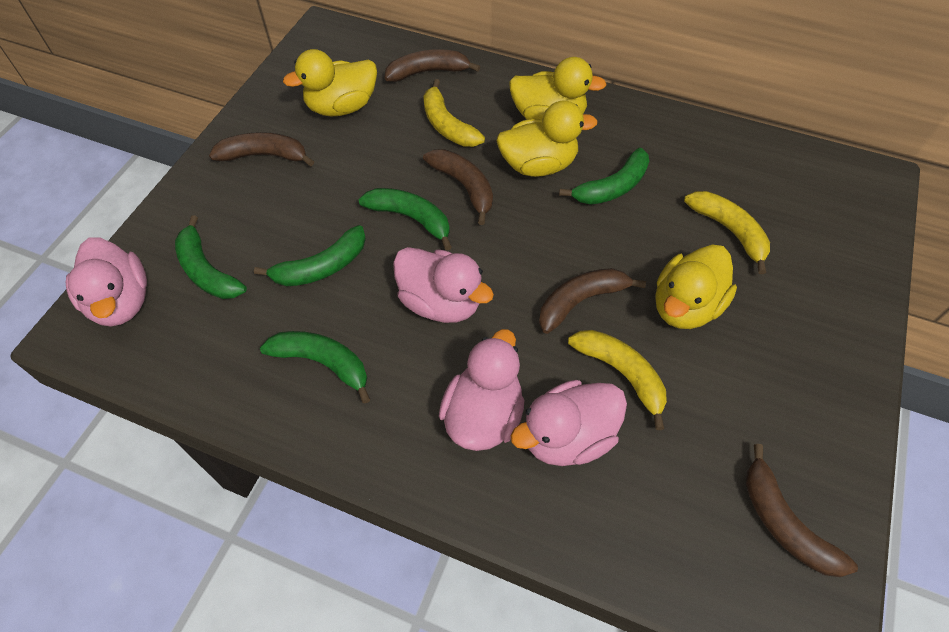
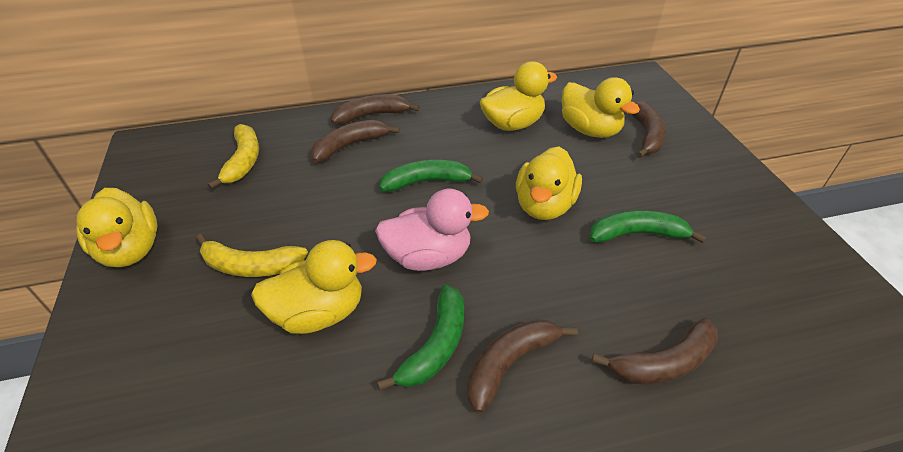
green banana: 5 -> 3
pink duck: 4 -> 1
yellow banana: 3 -> 2
yellow duck: 4 -> 5

